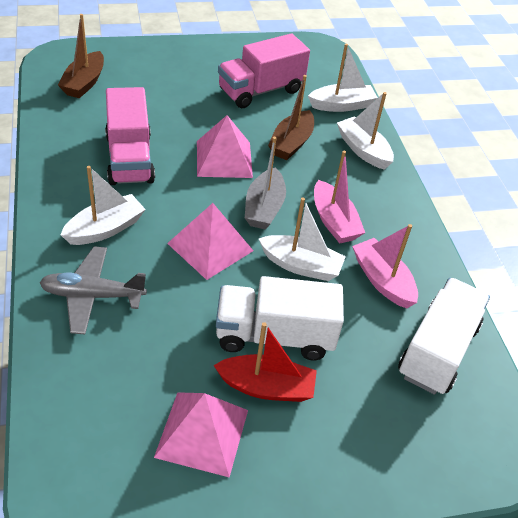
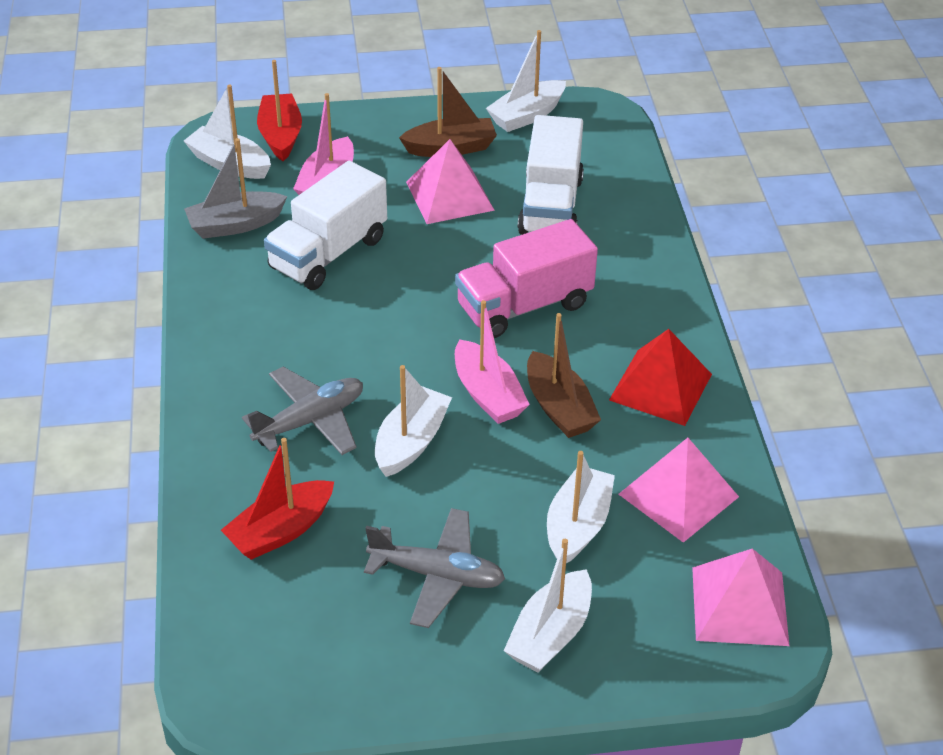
grey plane: 1 -> 2
pink truck: 2 -> 1
red boat: 1 -> 2
red pyramid: 0 -> 1
white boat: 4 -> 5

